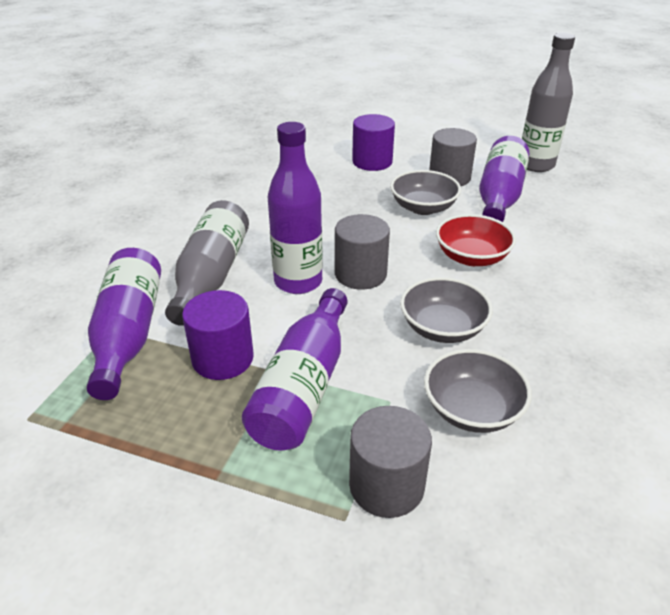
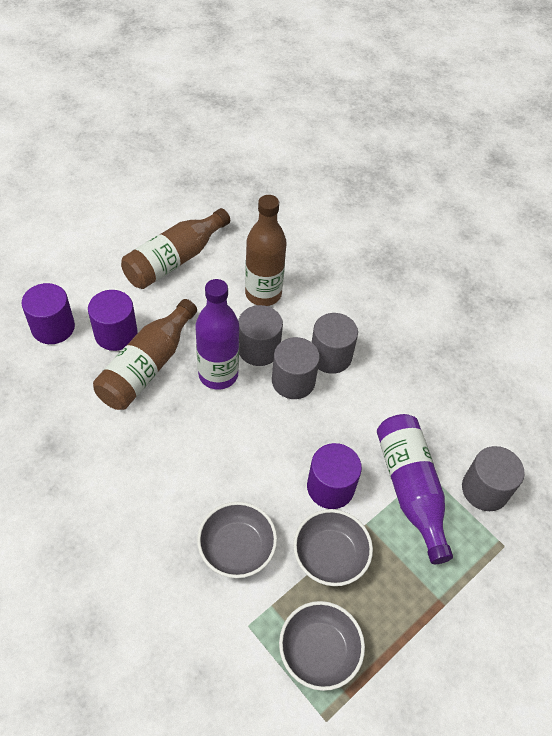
brown bottle: 0 -> 3
grey bottle: 2 -> 0
grey cylinder: 3 -> 4
purple bottle: 4 -> 2
purple cylinder: 2 -> 3
red bowl: 1 -> 0

